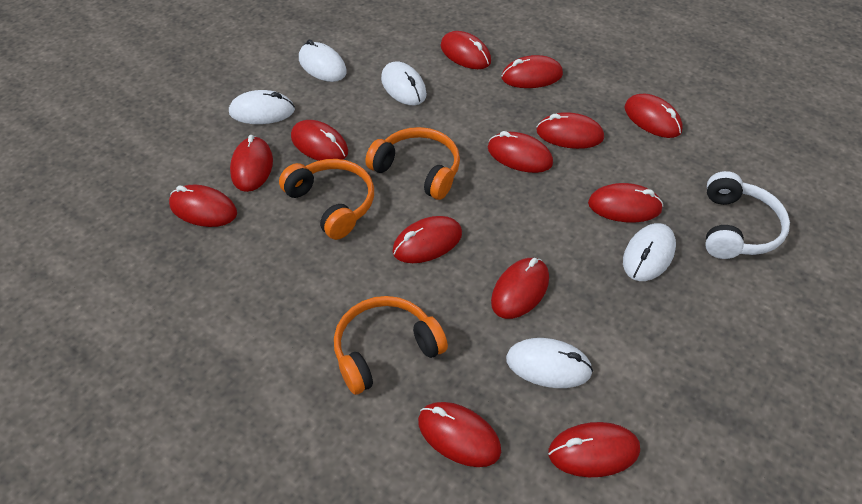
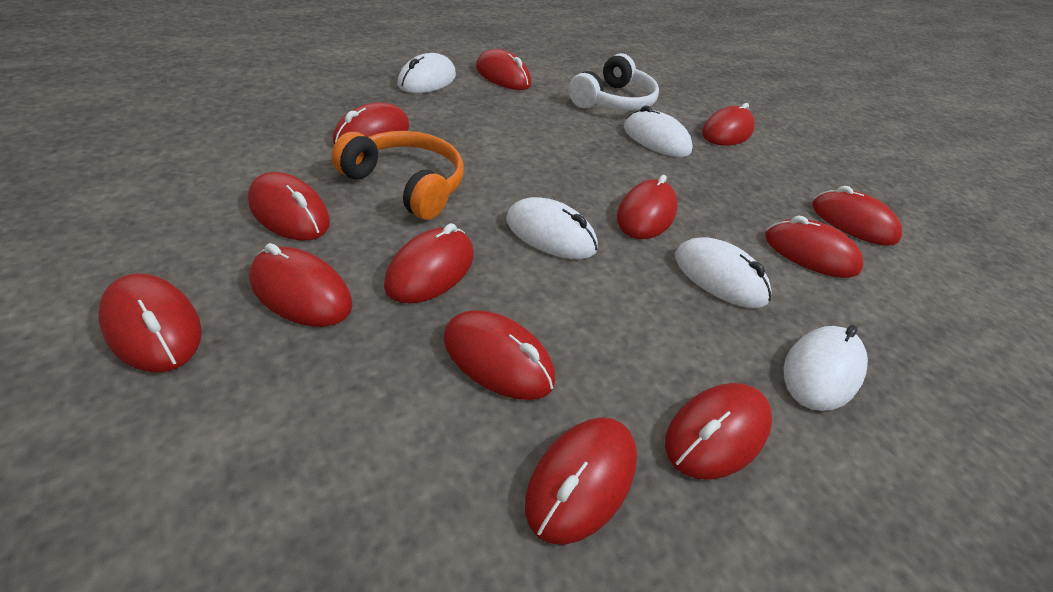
orange headphones: 3 -> 1

